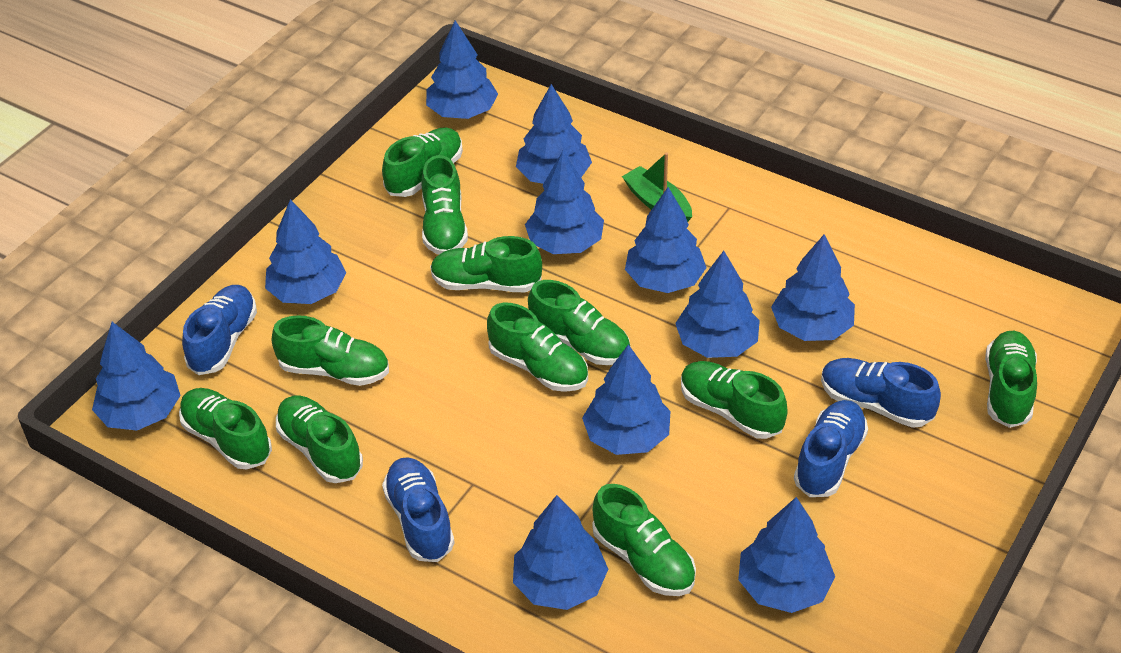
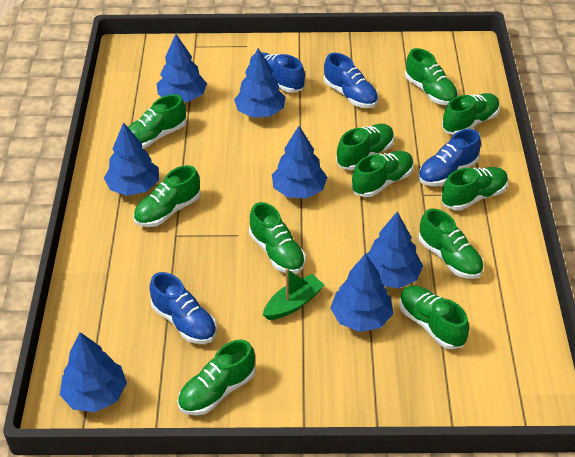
blue tree: 11 -> 7

